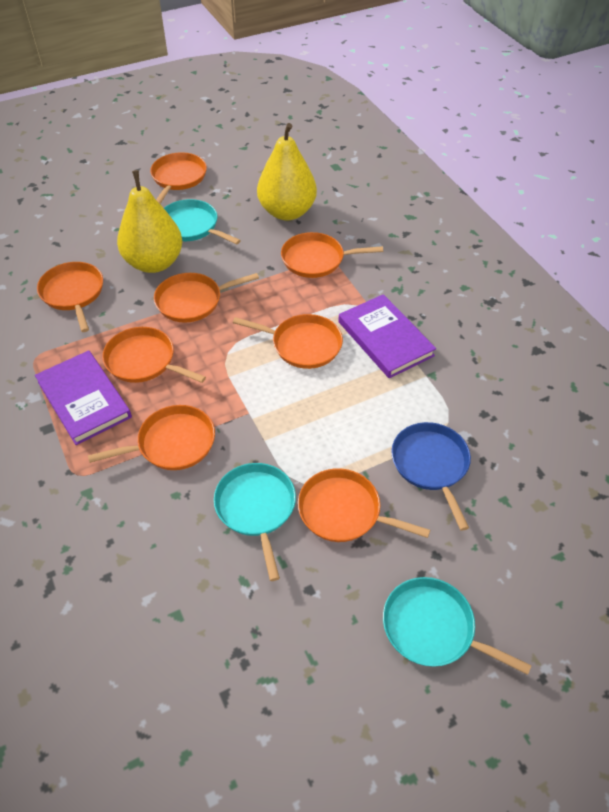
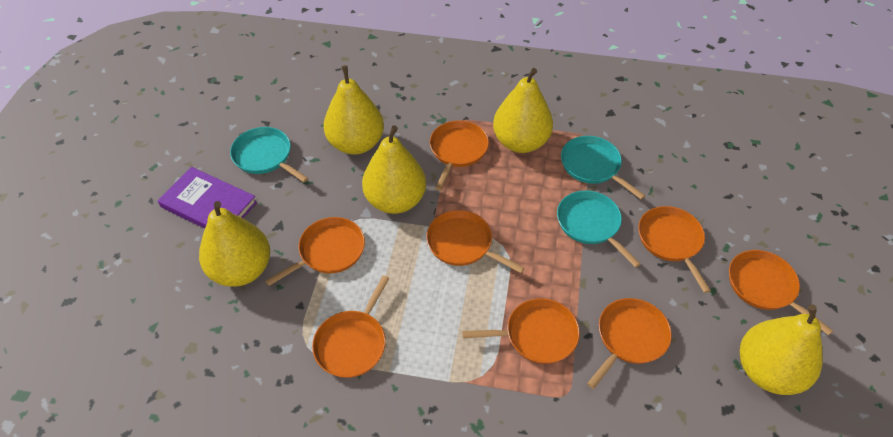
blue pan: 1 -> 0
purple book: 2 -> 1
yellow pear: 2 -> 5

